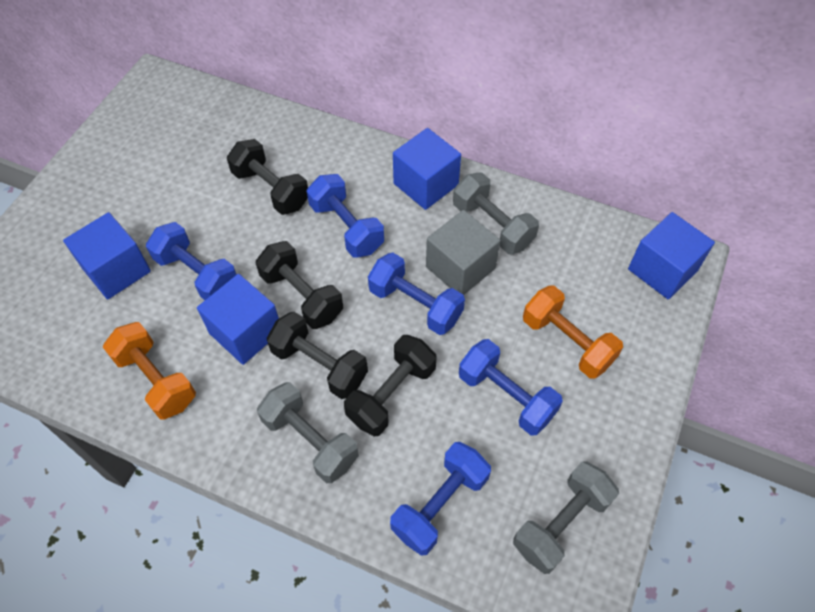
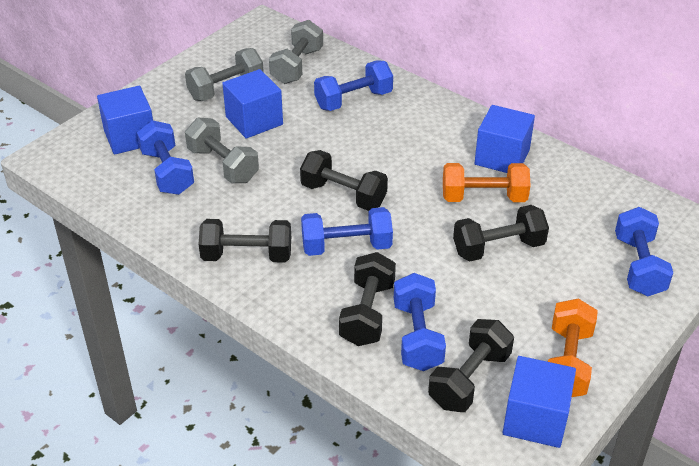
black dumbbell: 4 -> 5
grey cube: 1 -> 0

